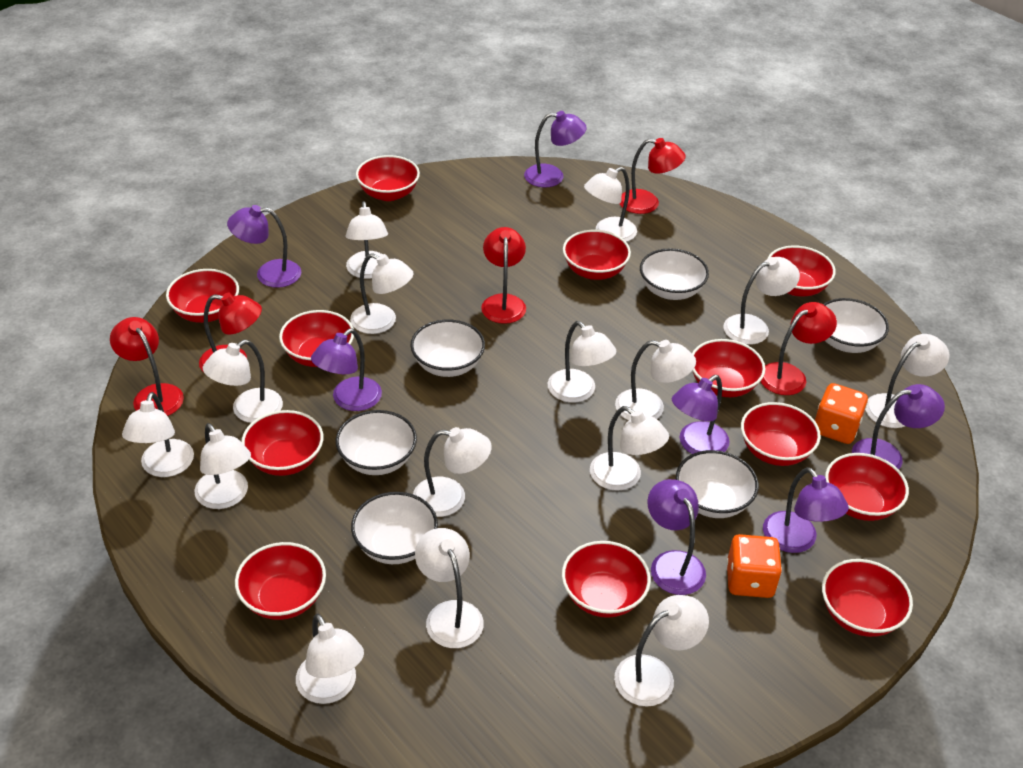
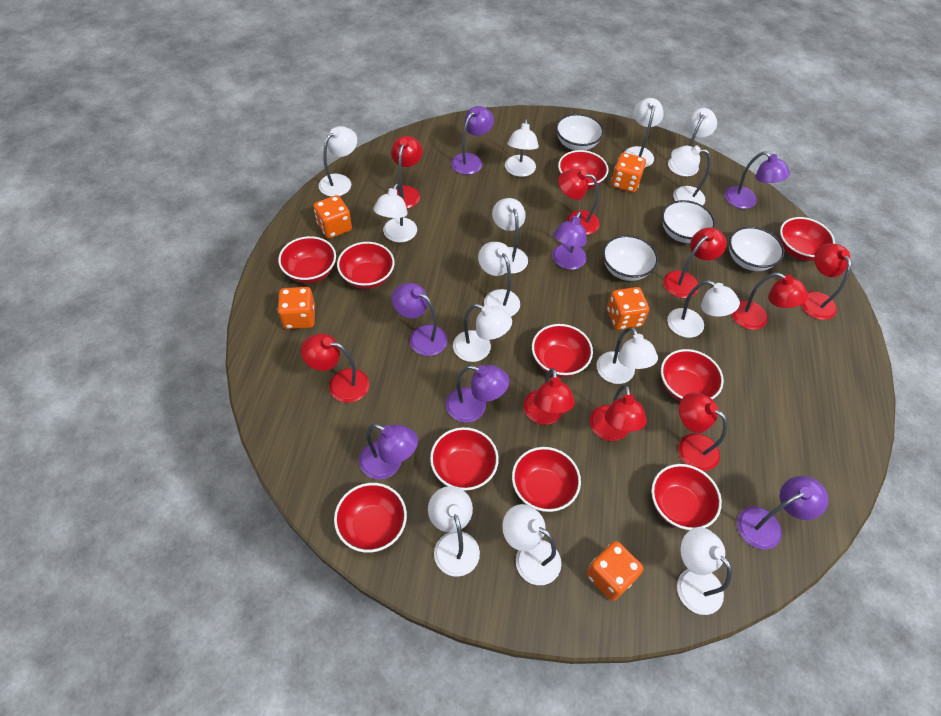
orange dice: 2 -> 5
red bowl: 12 -> 10
red lamp: 5 -> 9
white bowl: 6 -> 4
white lamp: 15 -> 14

